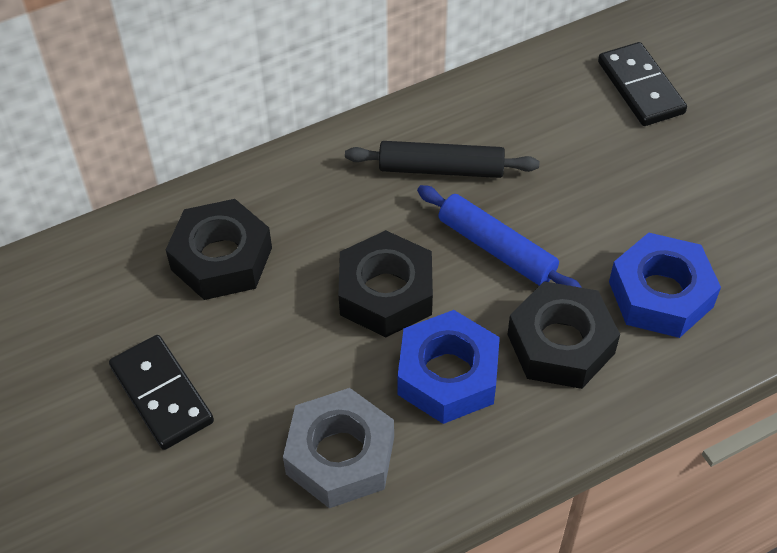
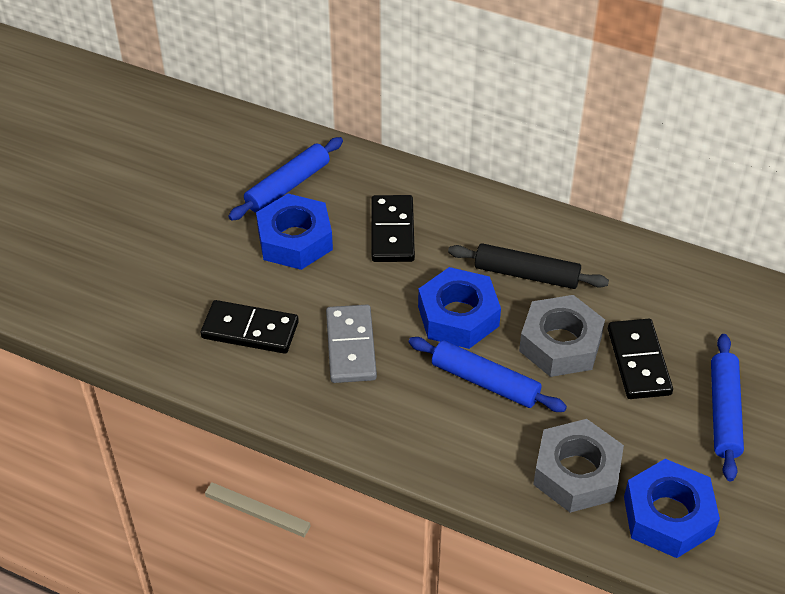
black domino: 2 -> 3
black nut: 3 -> 0
blue nut: 2 -> 3
blue rolling pin: 1 -> 3
grey domino: 0 -> 1
grey nut: 1 -> 2

